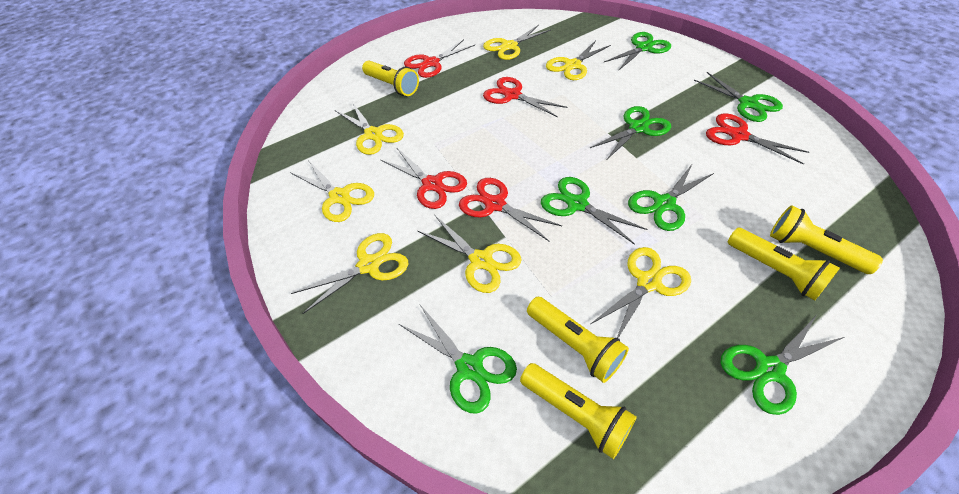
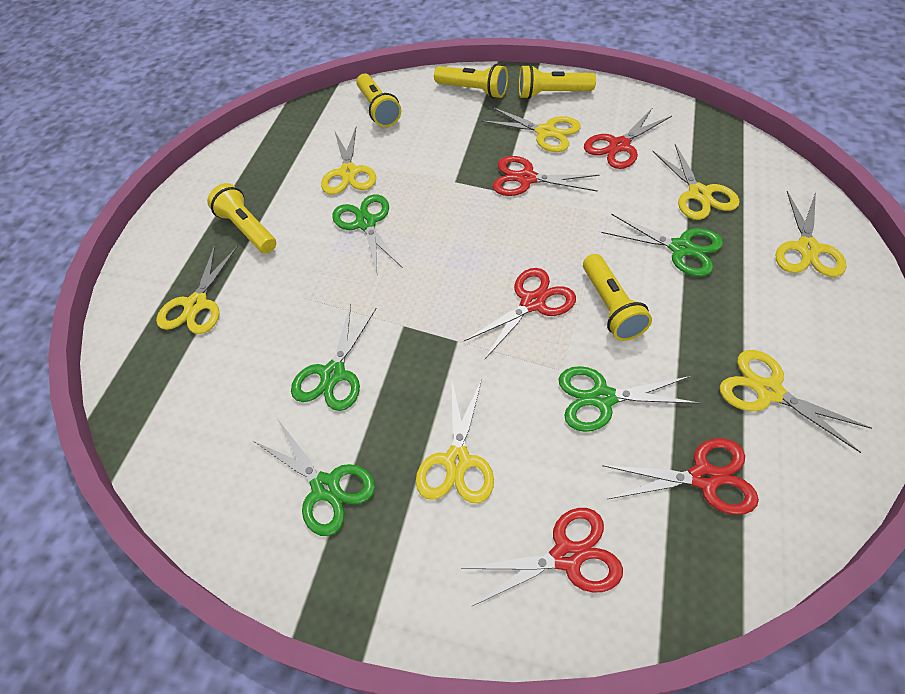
green scissors: 7 -> 5

